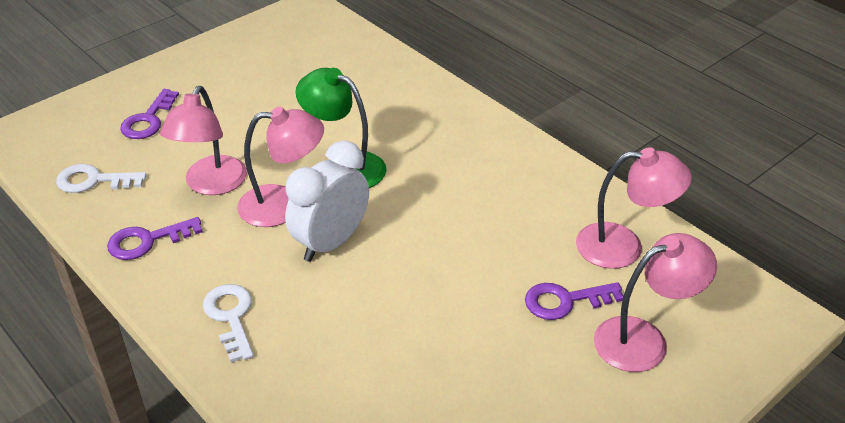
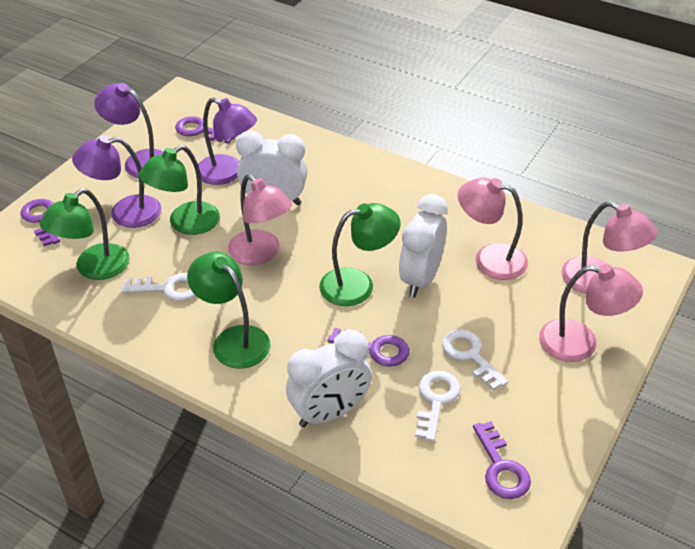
green lamp: 1 -> 4
purple key: 3 -> 4
purple lamp: 0 -> 3
white clock: 1 -> 3
white key: 2 -> 3

